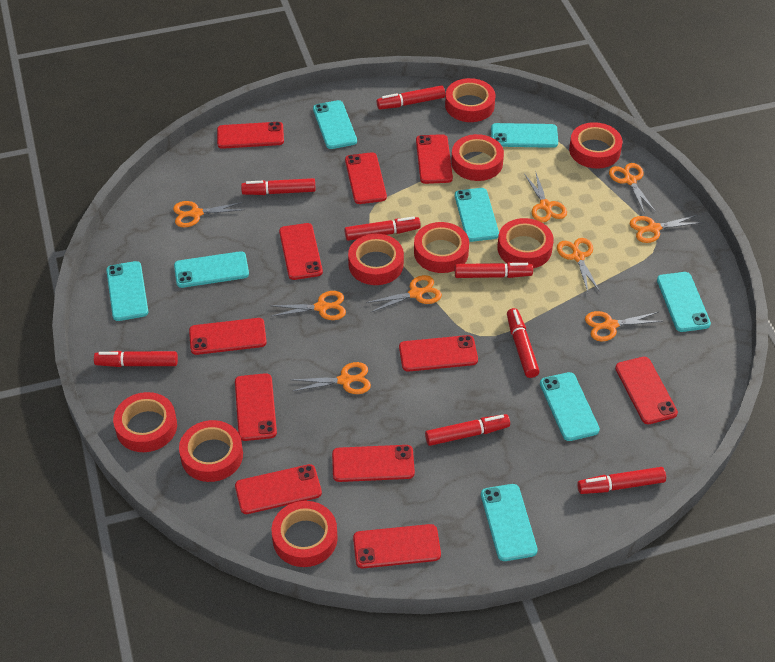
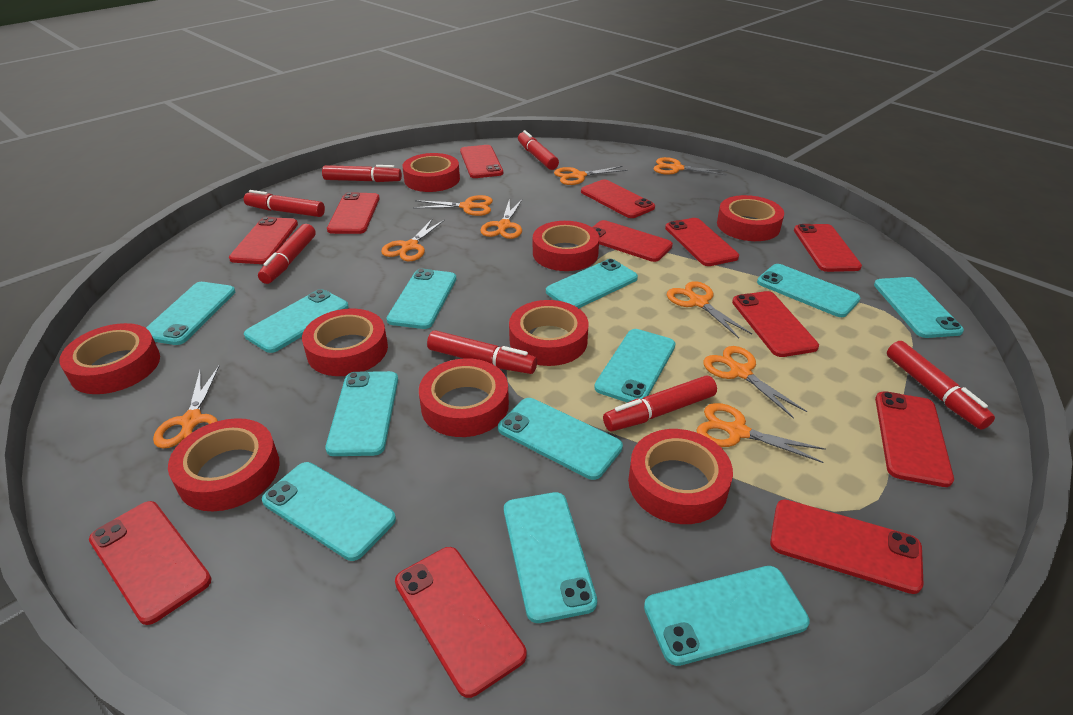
red marker: 8 -> 7
red phone: 11 -> 12
turquoise phone: 8 -> 12

